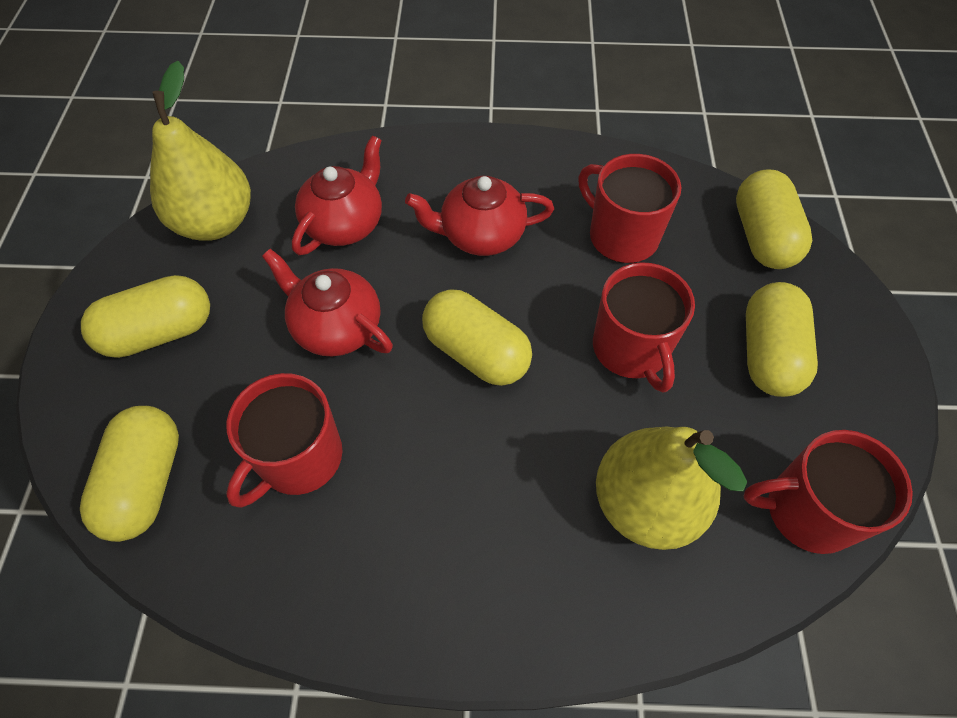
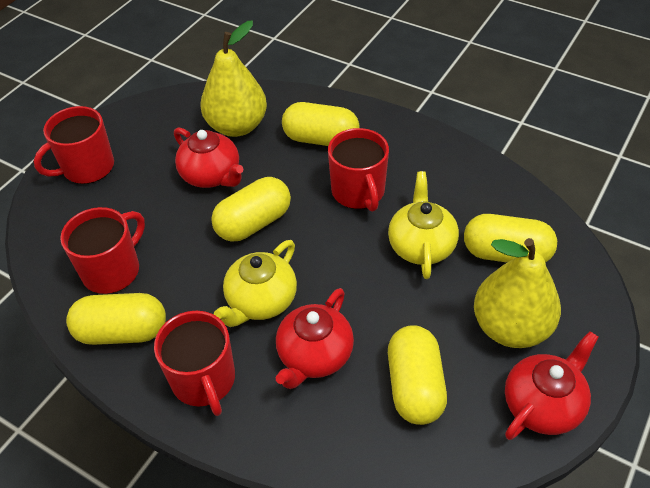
yellow teapot: 0 -> 2

